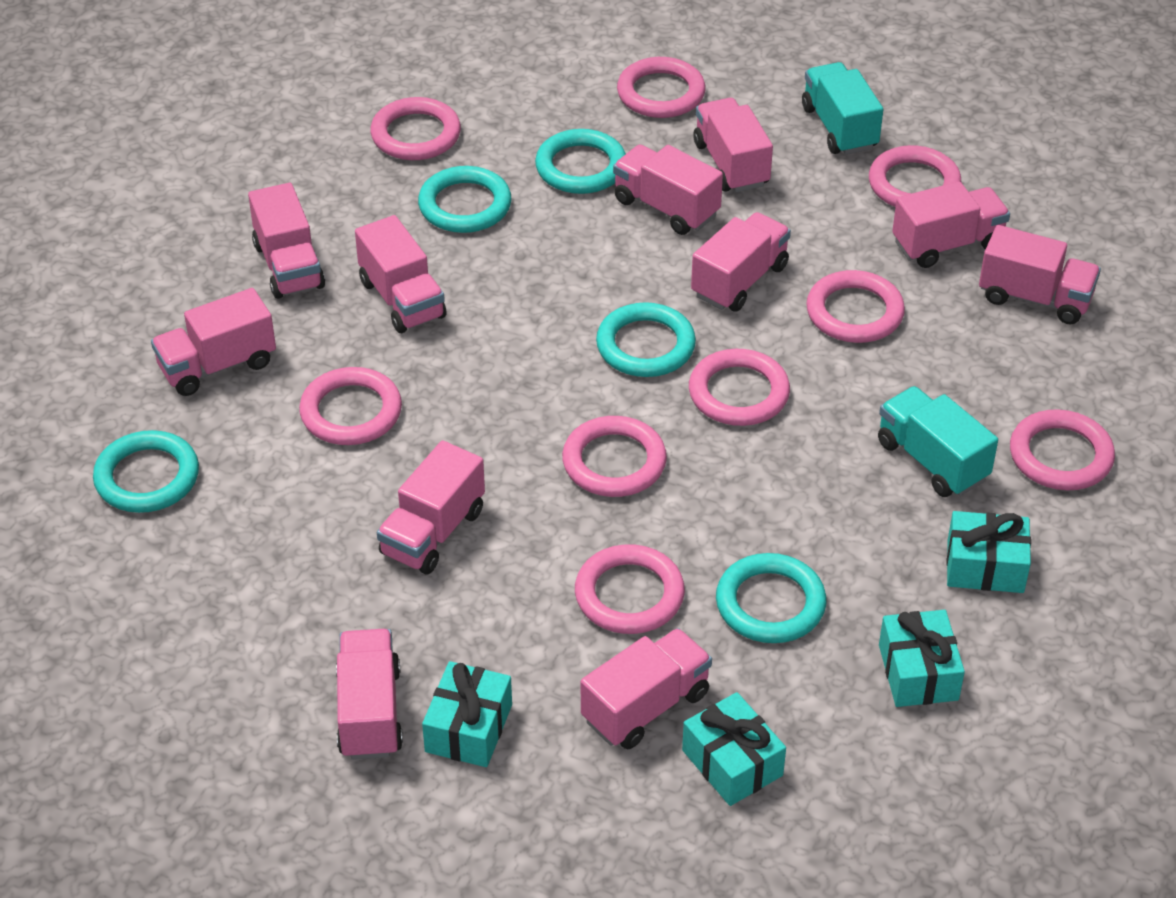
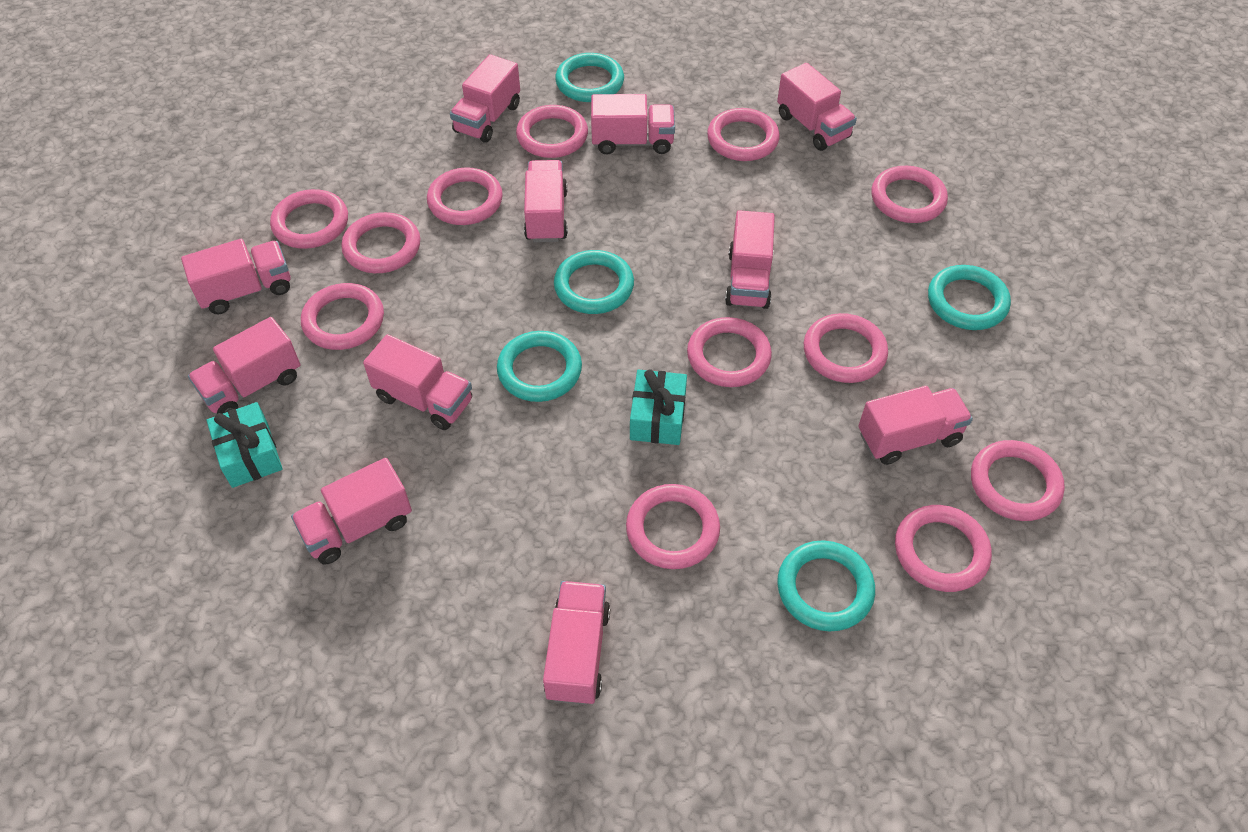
pink ring: 9 -> 12
turquoise gift: 4 -> 2
turquoise truck: 2 -> 0

